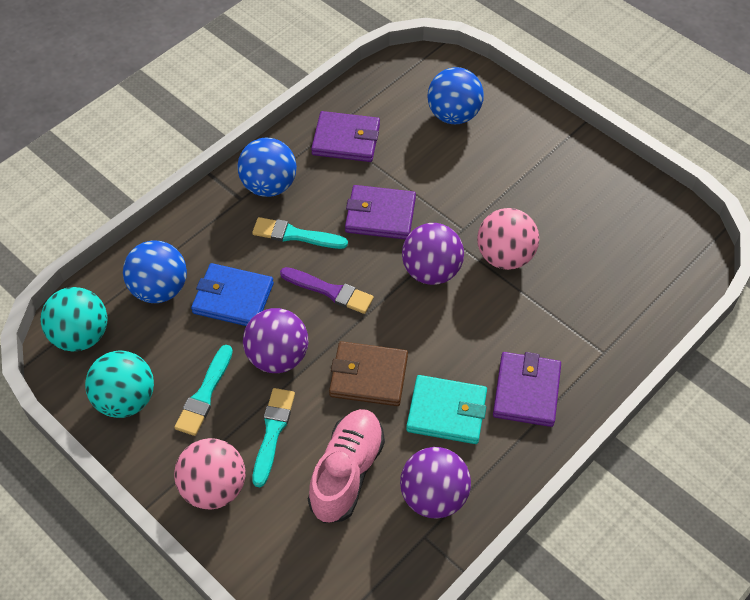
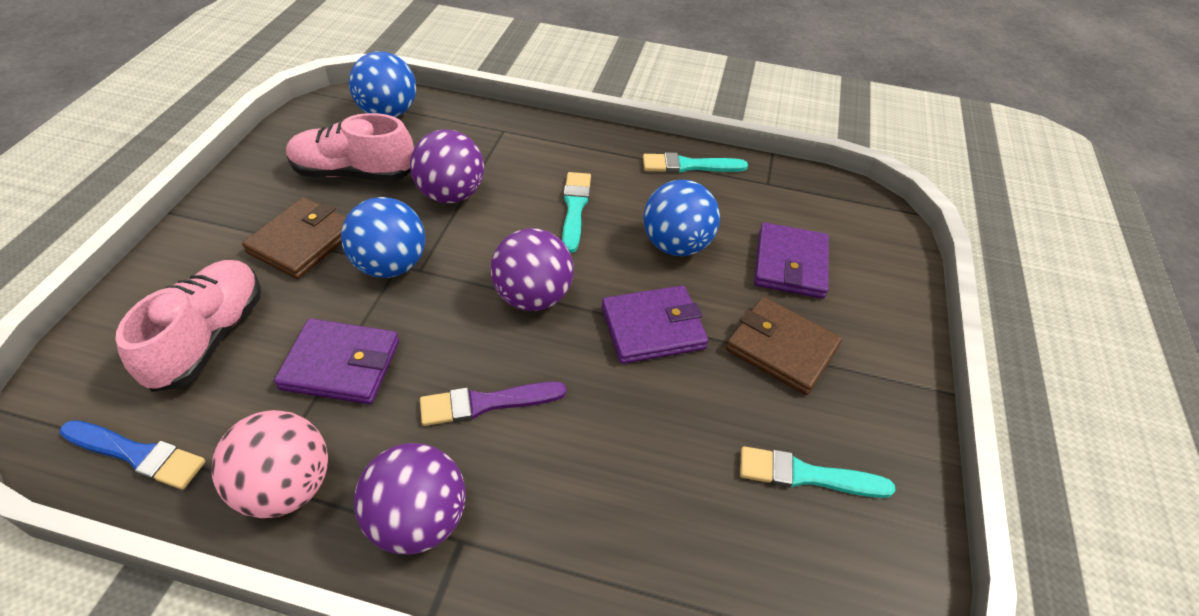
blue brush: 0 -> 1
blue wallet: 1 -> 0
brown wallet: 1 -> 2
pink ball: 2 -> 1
pink shoe: 1 -> 2
turquoise ball: 2 -> 0
turquoise wallet: 1 -> 0

